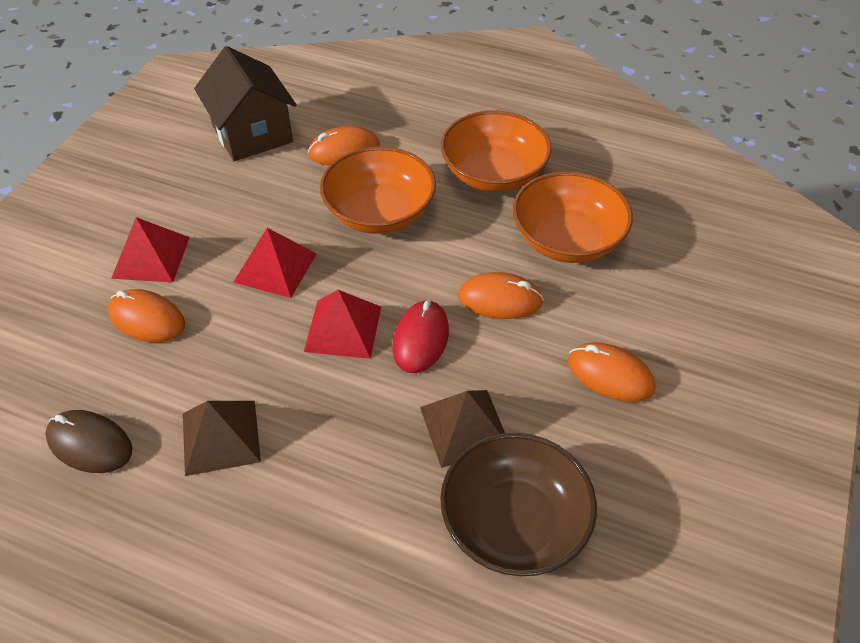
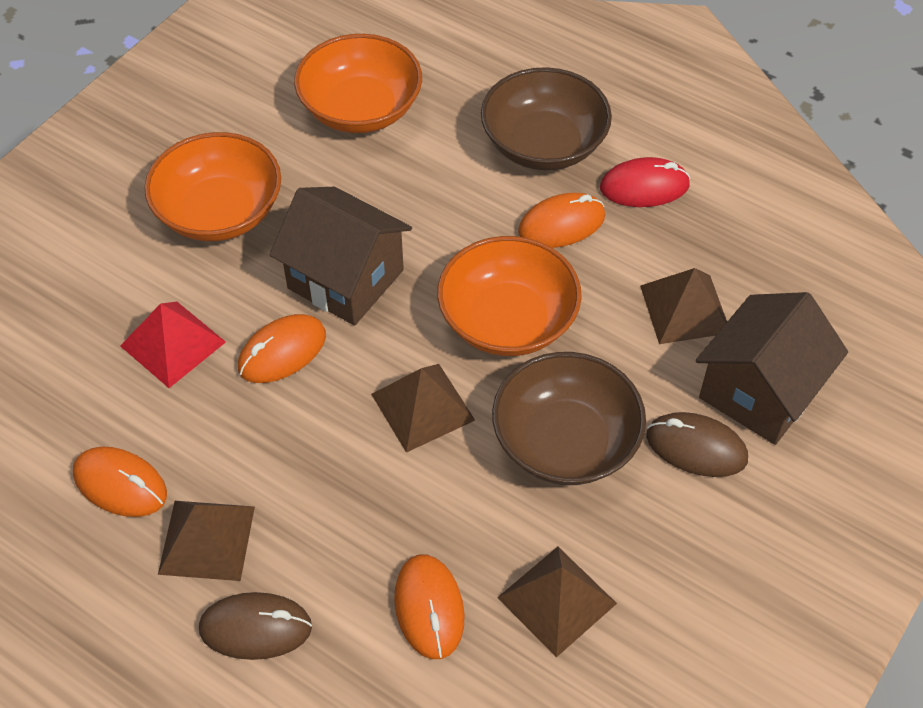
brown bowl: 1 -> 2
brown house: 1 -> 2
brown mouse: 1 -> 2
brown pyramid: 2 -> 4
red pyramid: 3 -> 1

